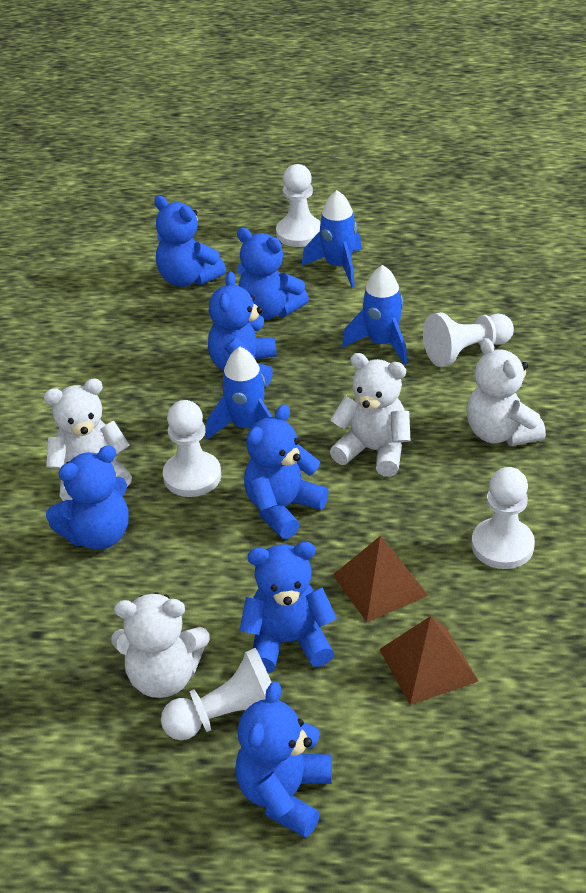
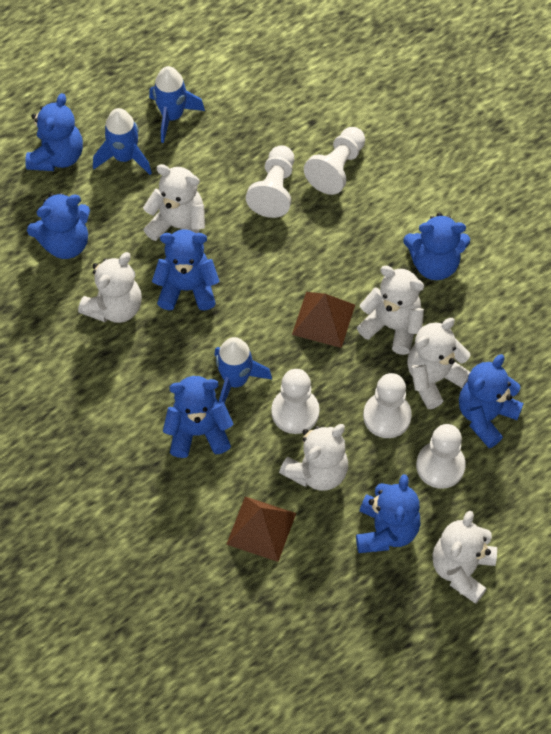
white teddy bear: 4 -> 6

